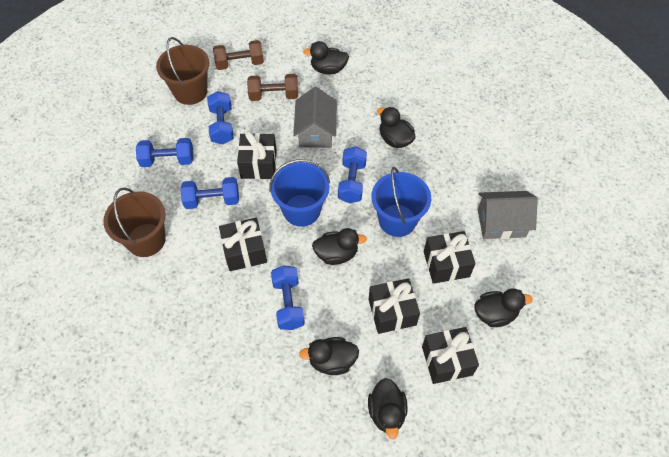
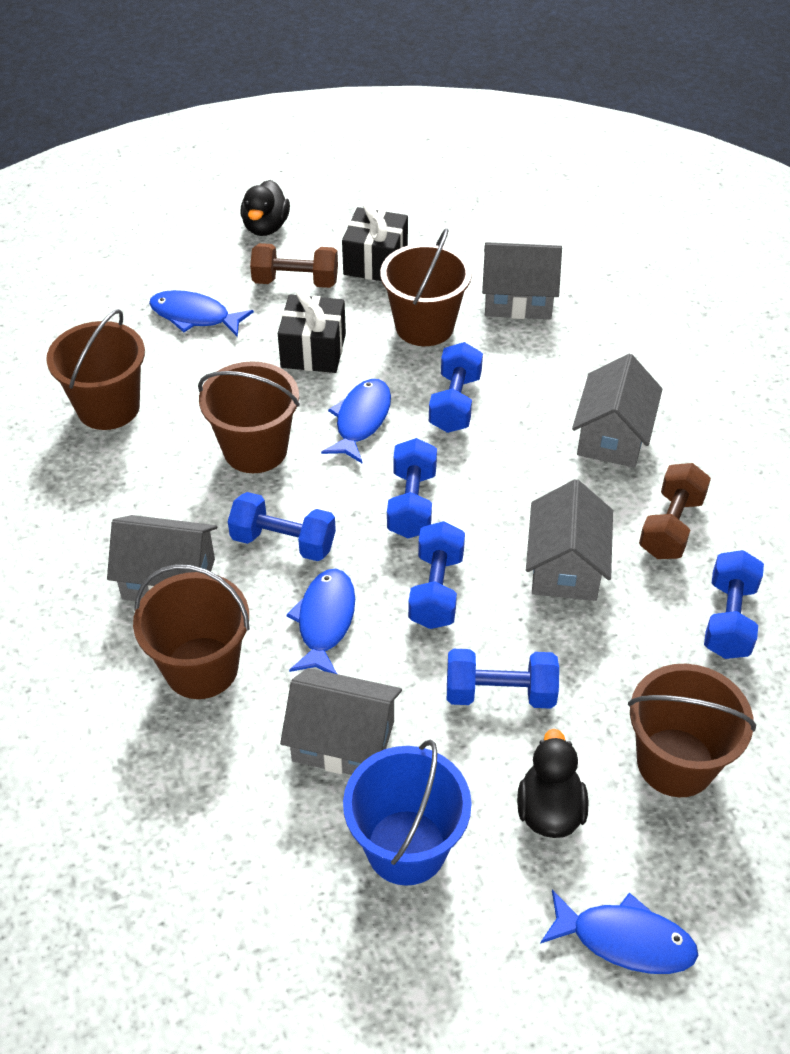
black duck: 6 -> 2
black gift: 5 -> 2
blue bucket: 2 -> 1
blue dumbbell: 5 -> 6
blue fish: 0 -> 4
brown bucket: 2 -> 5
grey house: 2 -> 5

